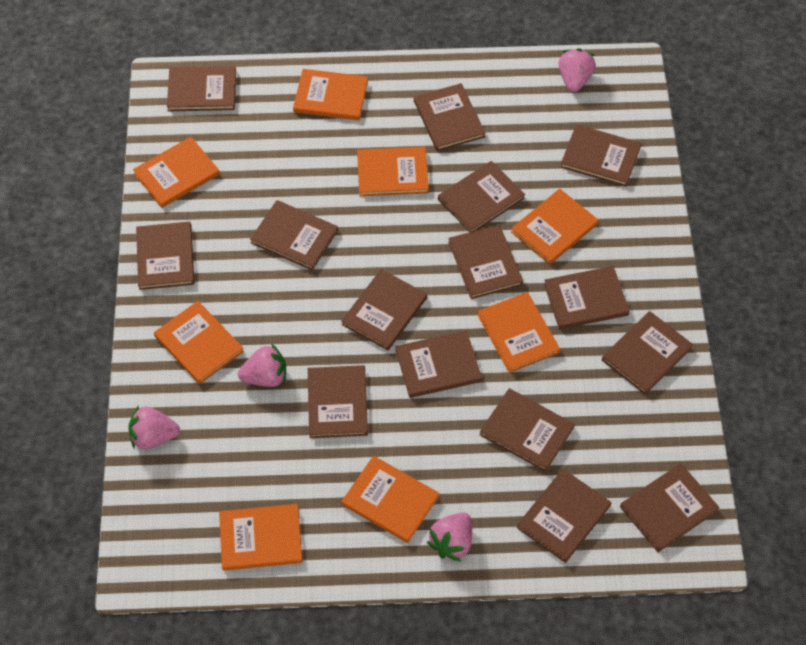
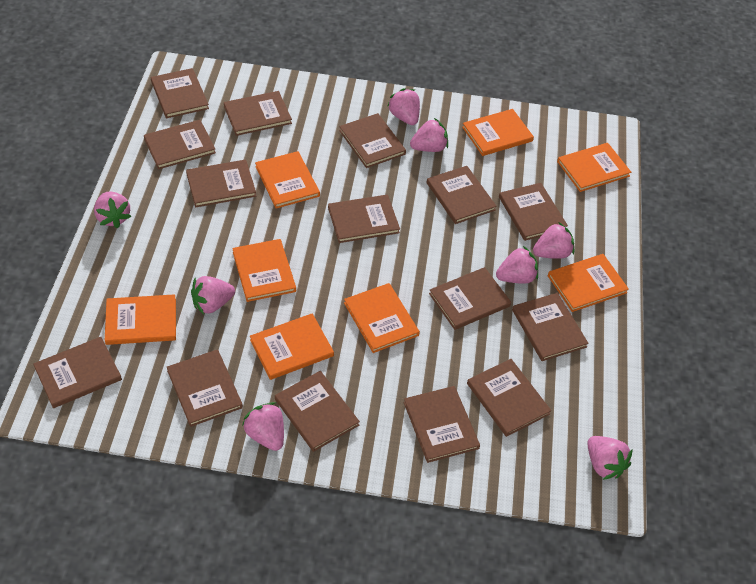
pink strawberry: 4 -> 8

